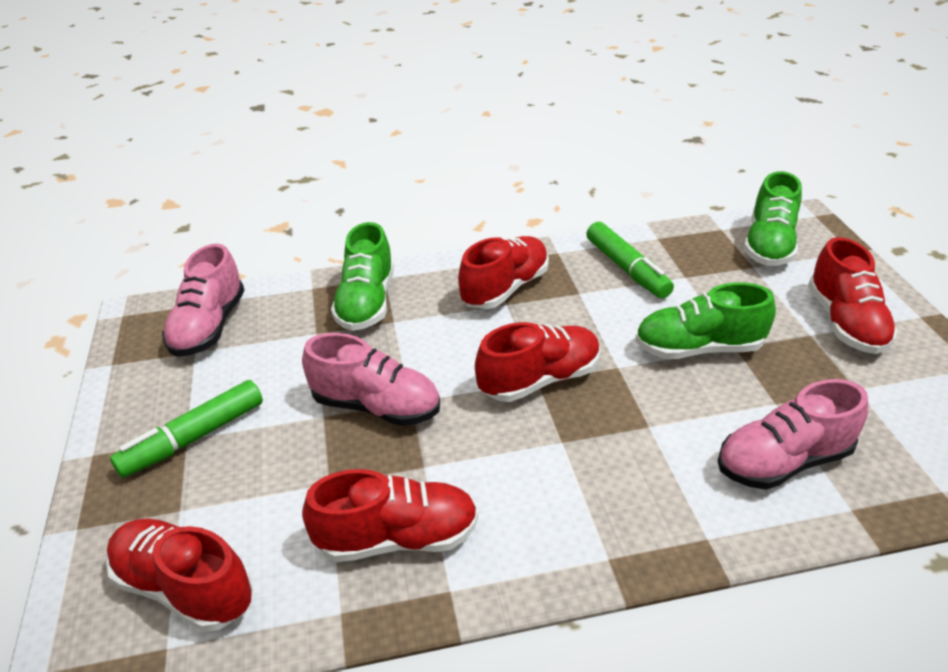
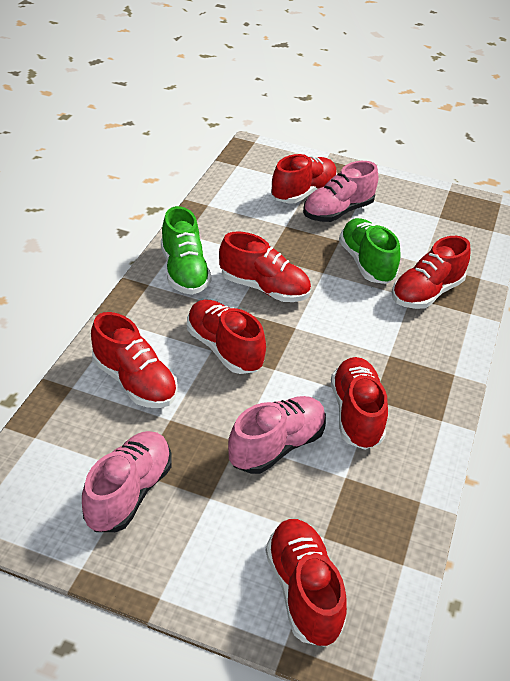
green marker: 2 -> 0
green shoe: 3 -> 2
red shoe: 5 -> 7

